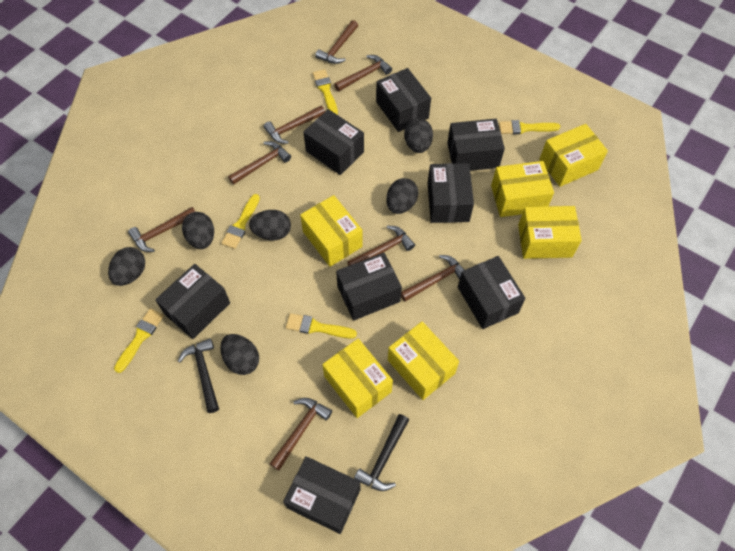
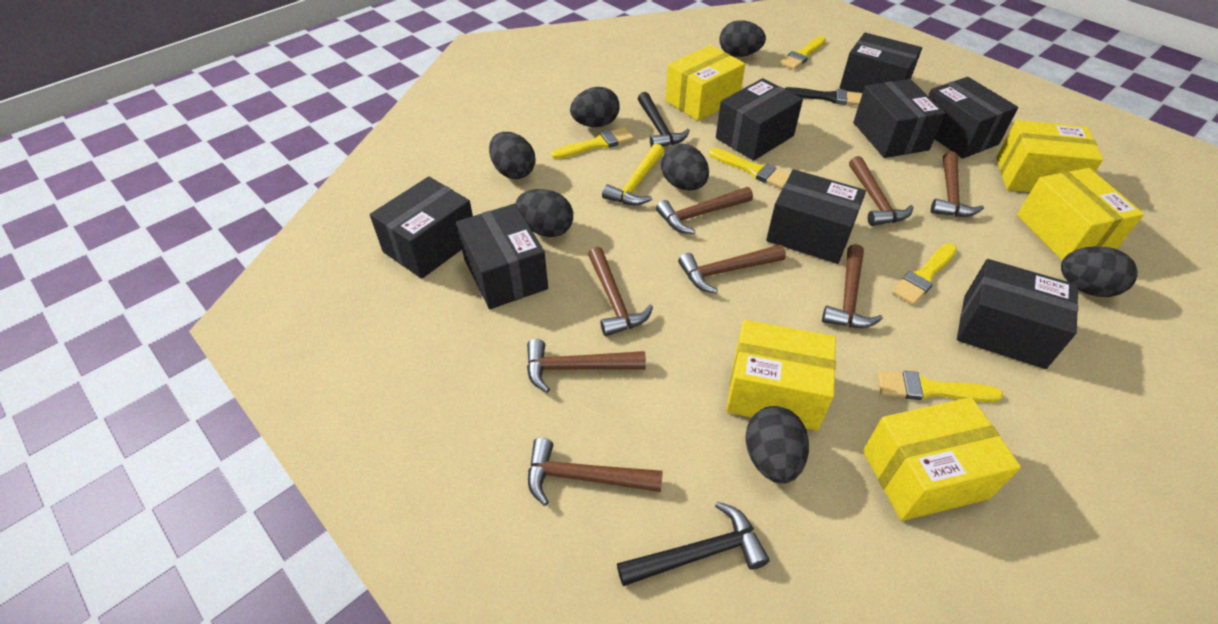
black brush: 0 -> 1
black egg: 6 -> 7
yellow box: 6 -> 5
yellow hammer: 0 -> 1

